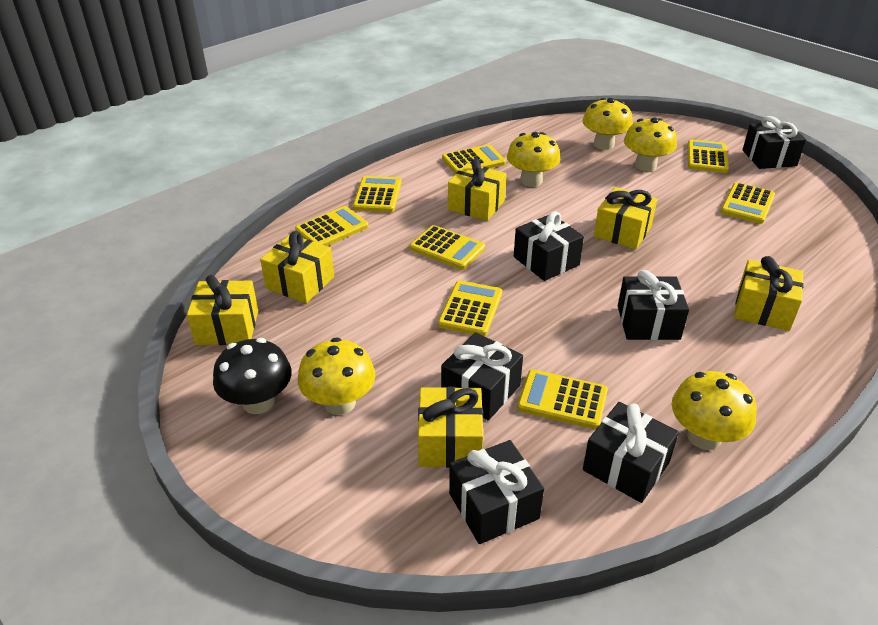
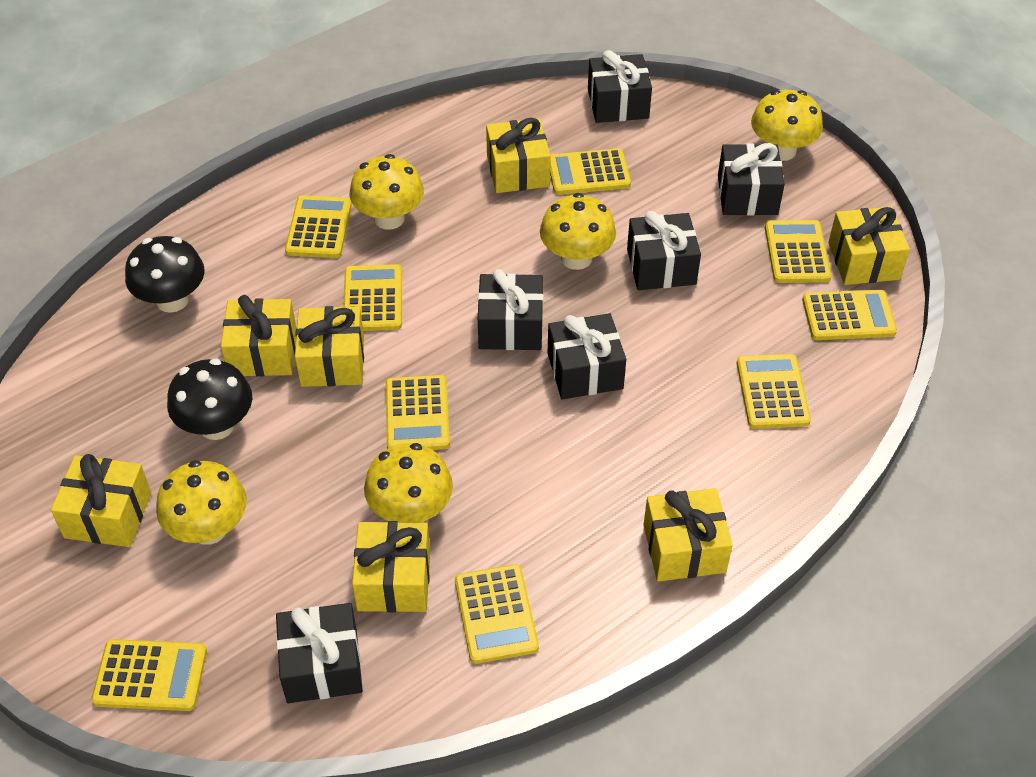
black mushroom: 1 -> 2
yellow calculator: 8 -> 9
yellow gift: 6 -> 7

